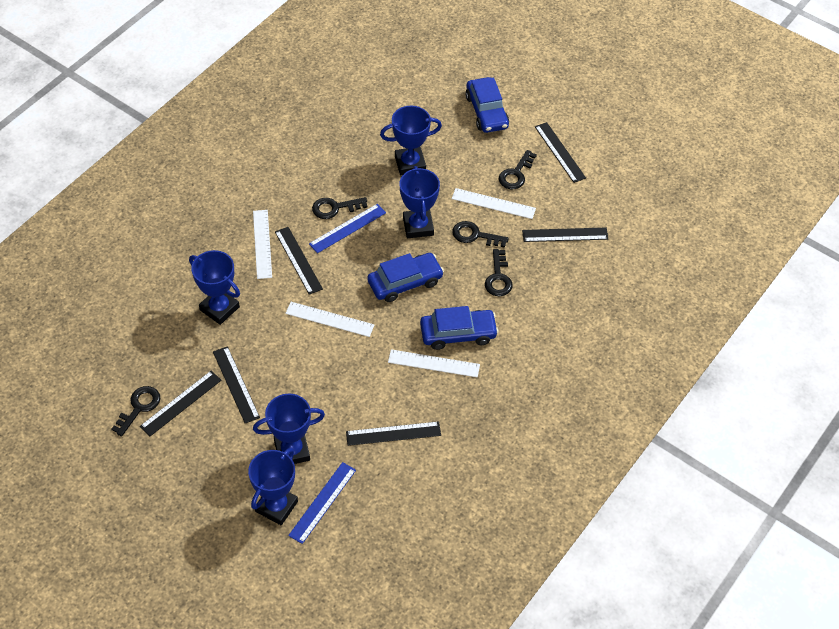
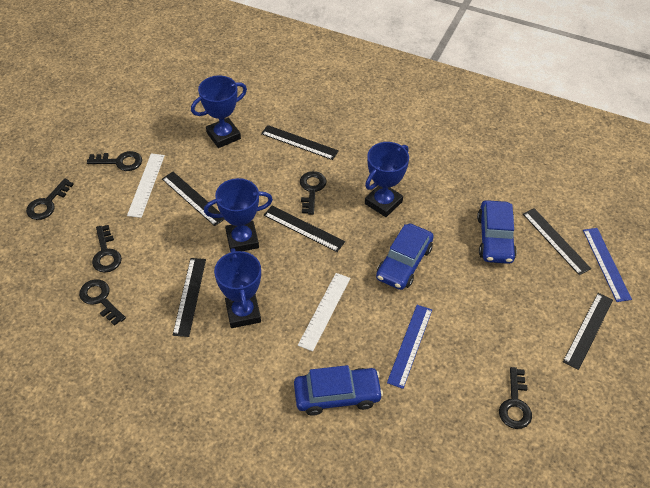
black key: 5 -> 6
blue trophy: 5 -> 4
white ruler: 4 -> 2

